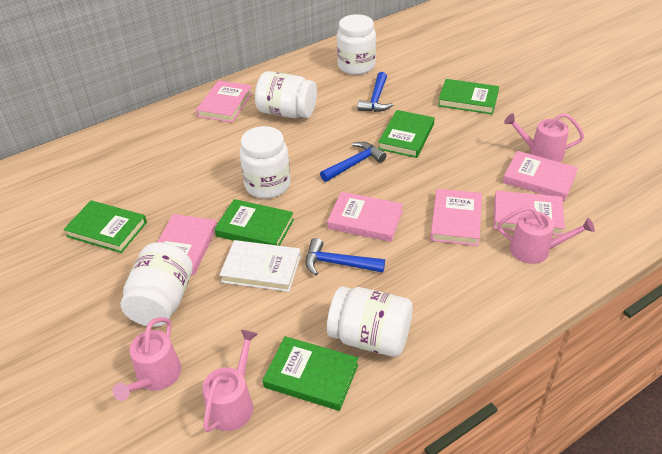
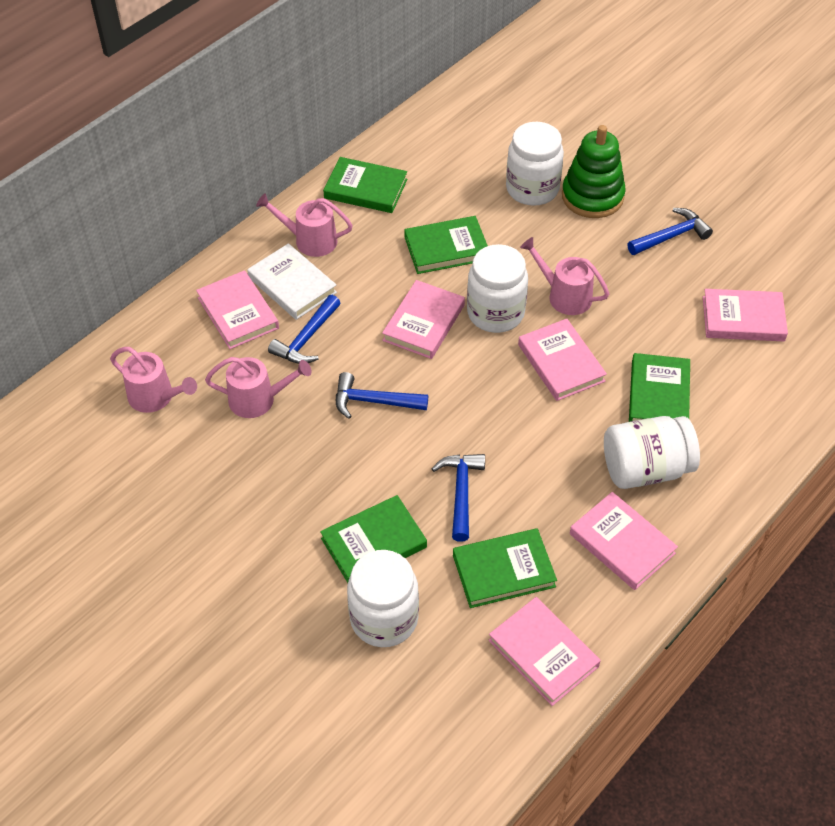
blue hammer: 3 -> 4
green stacking toy: 0 -> 1
white jar: 5 -> 4

